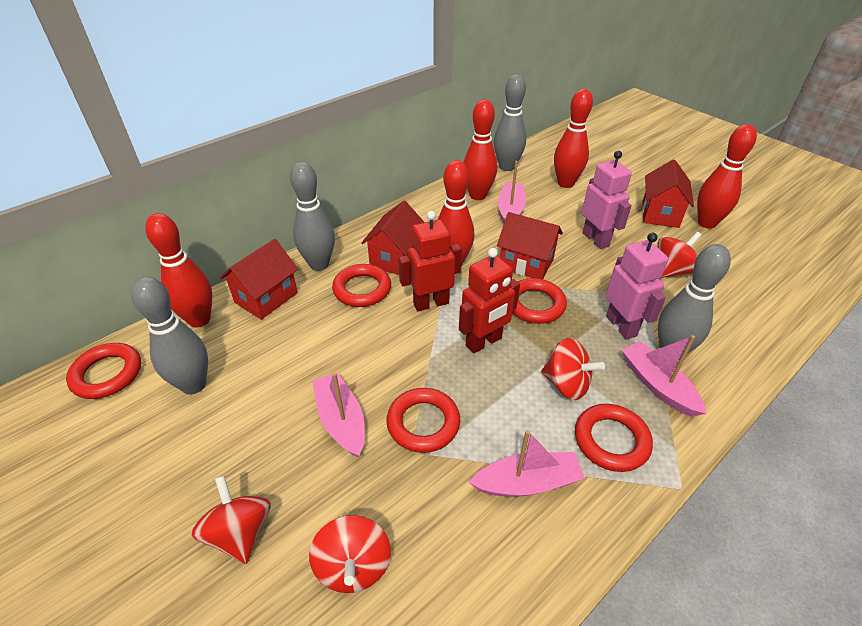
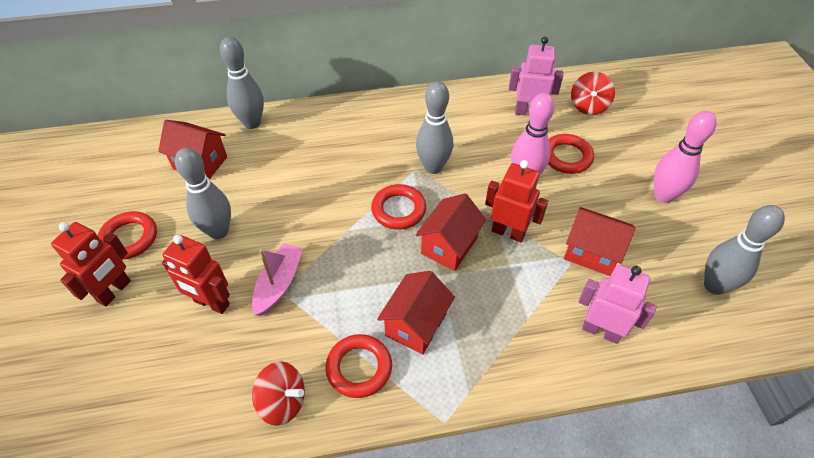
pink boat: 4 -> 1
pink bowling pin: 0 -> 2
red bowling pin: 5 -> 0
red ring: 5 -> 4
red robot: 2 -> 3
red spinning top: 4 -> 2

